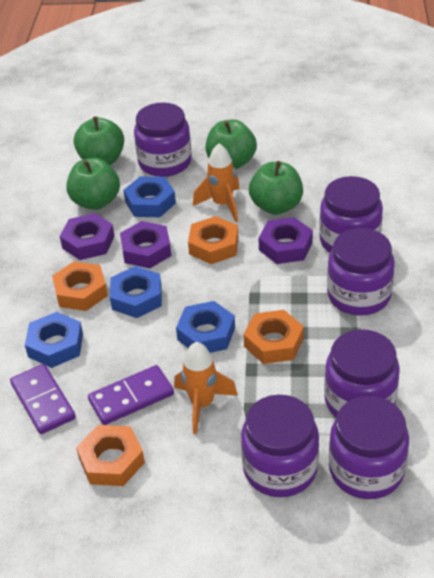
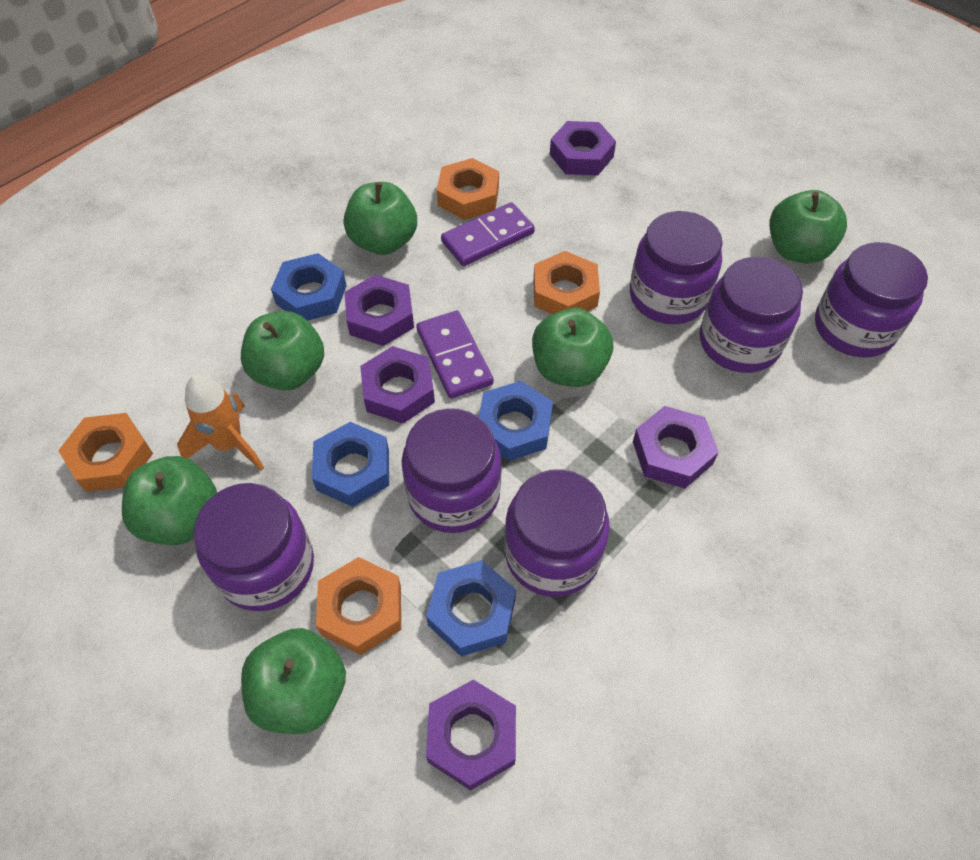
green apple: 4 -> 6
orange rocket: 2 -> 1
purple nut: 3 -> 5

